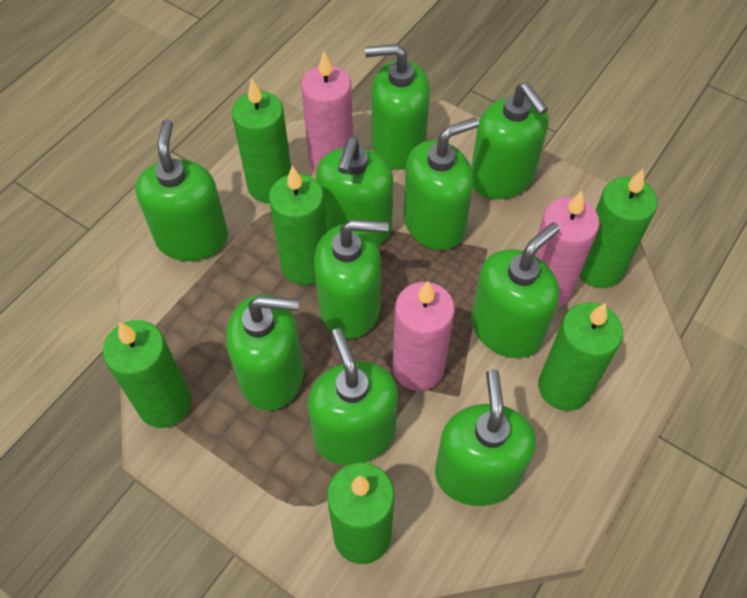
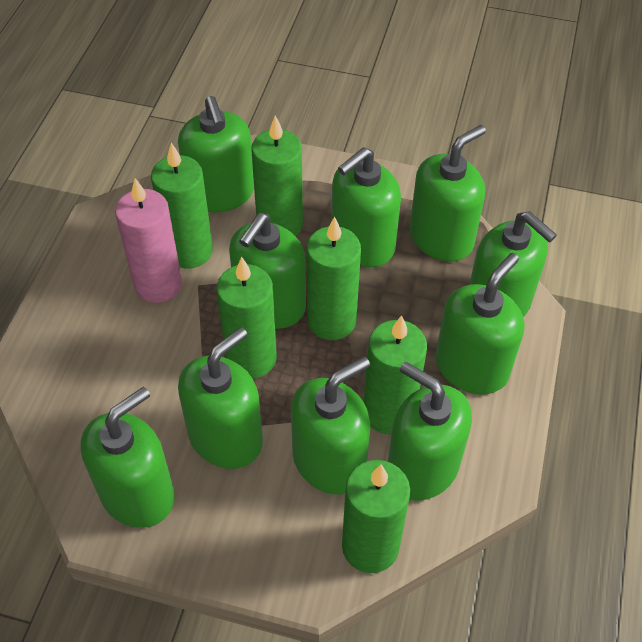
pink candle: 3 -> 1

